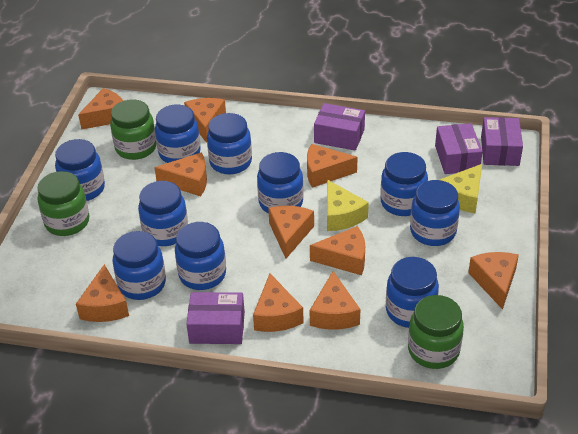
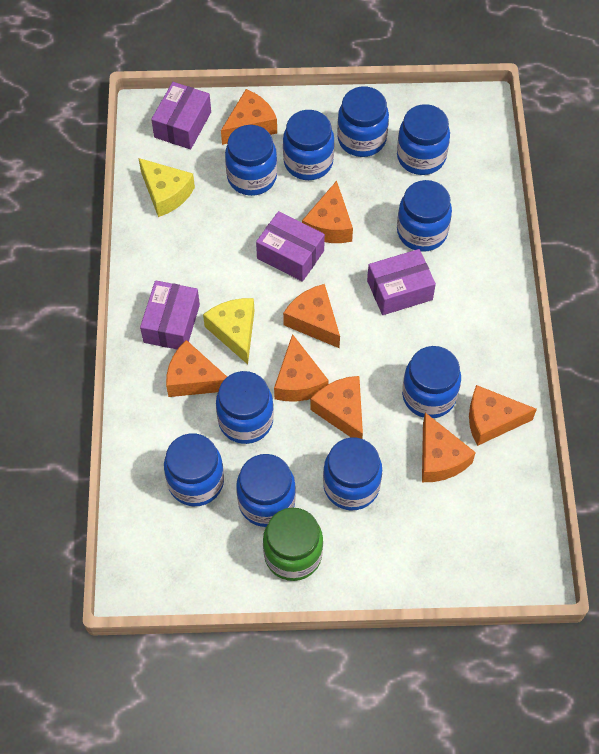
green jar: 3 -> 1
orange cheese: 10 -> 8

